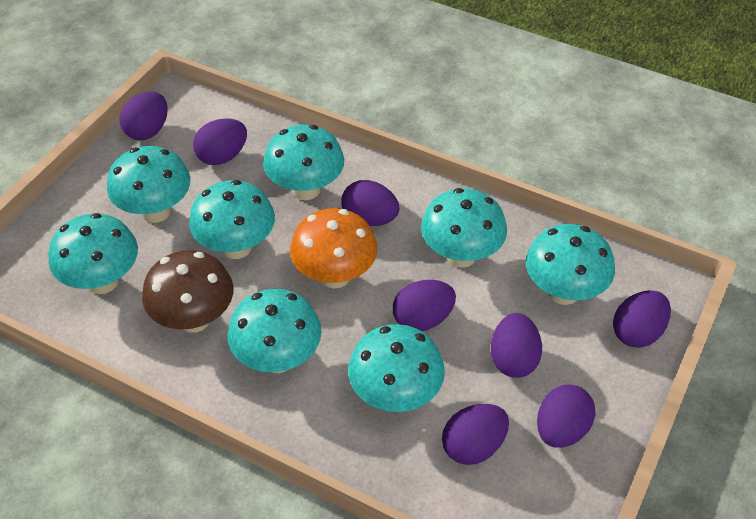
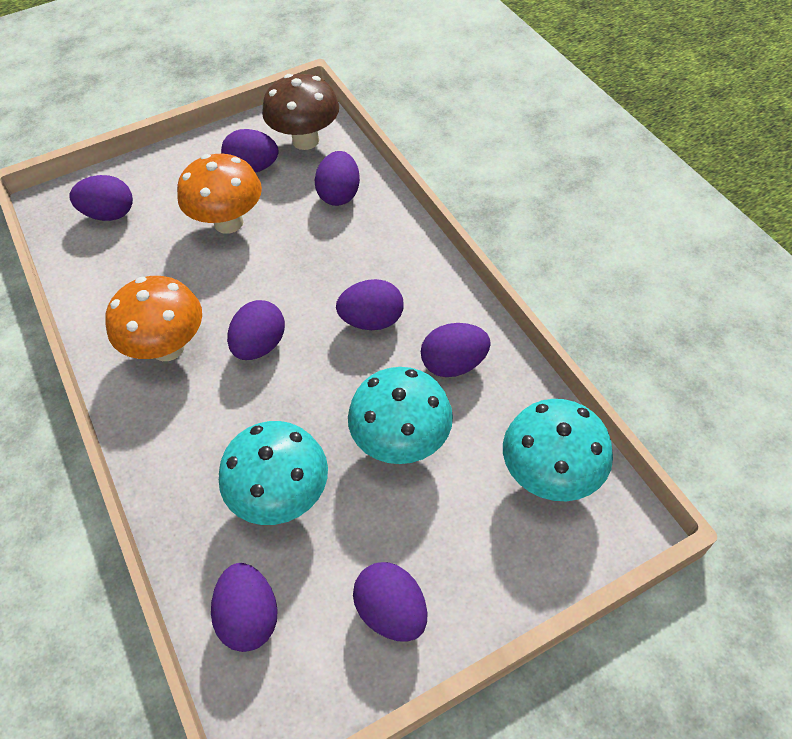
orange mushroom: 1 -> 2
turquoise mushroom: 8 -> 3

